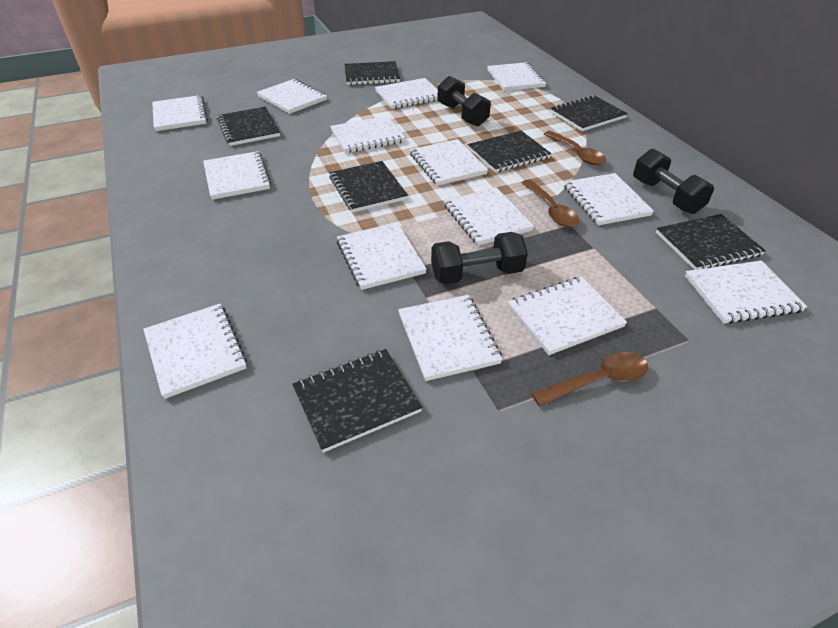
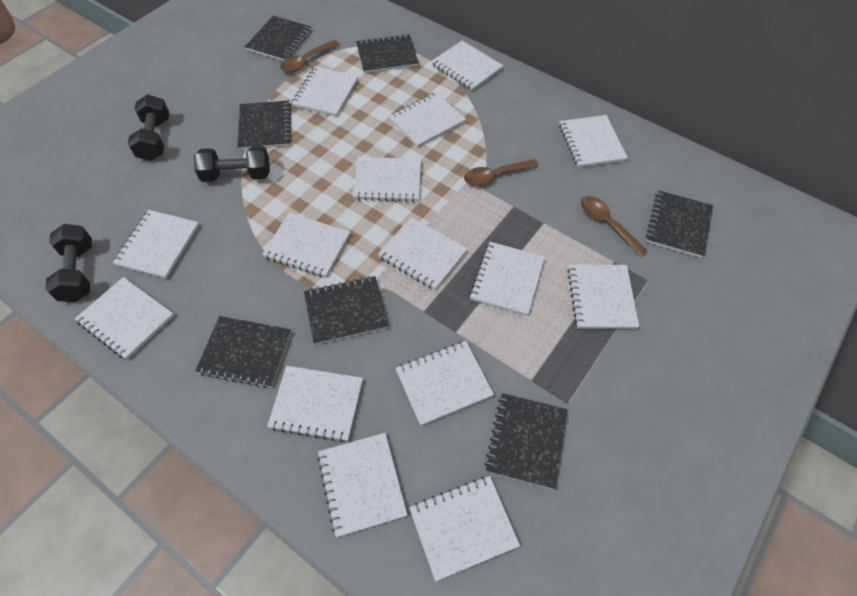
white notebook: 14 -> 15

